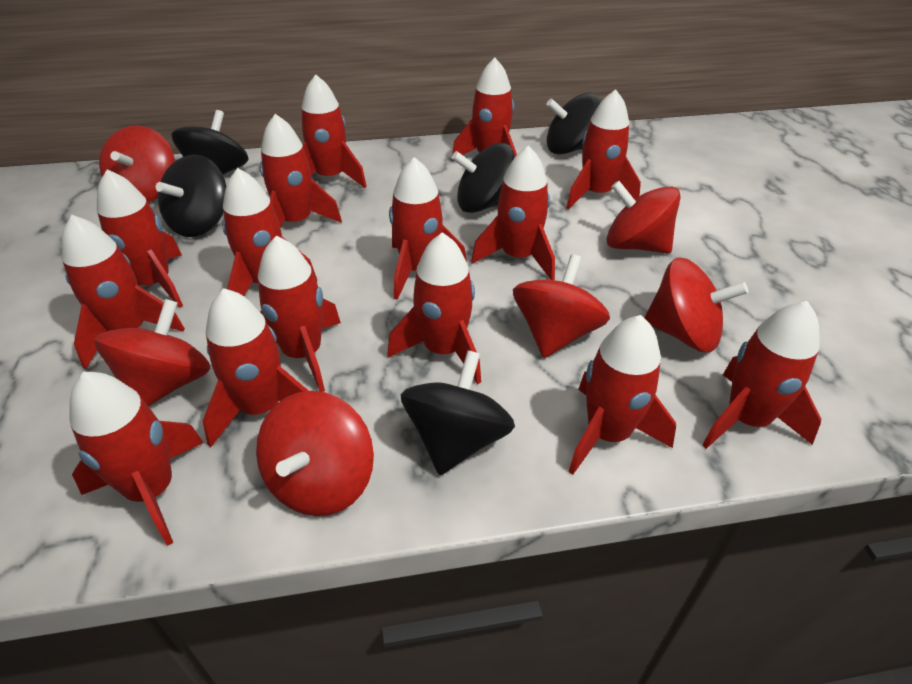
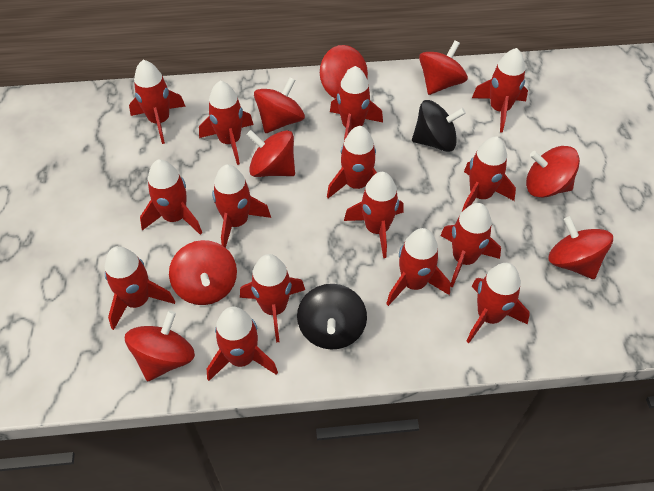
black spinning top: 5 -> 2
red spinning top: 6 -> 8

